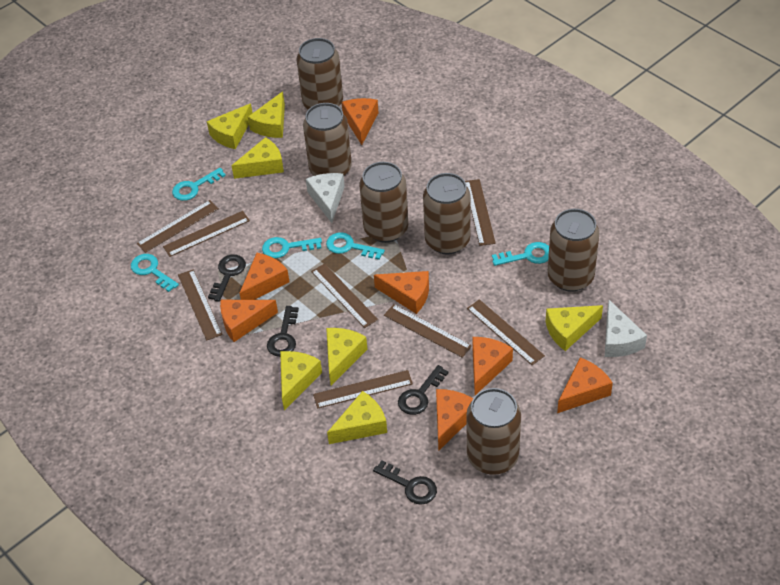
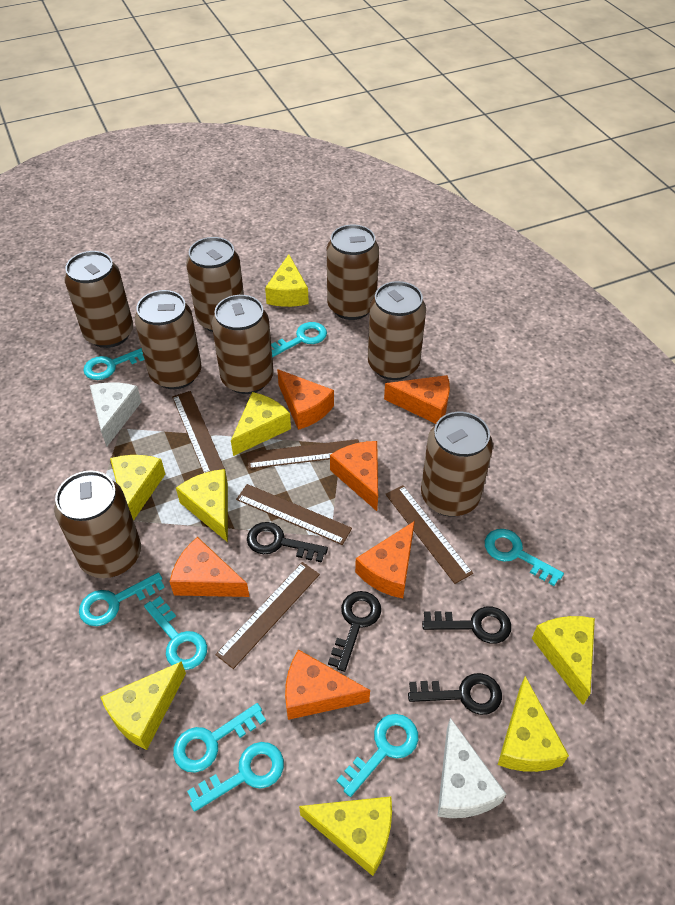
brown can: 6 -> 8
brown ruler: 8 -> 5
orange cheese: 7 -> 6
turquoise key: 5 -> 8
yellow cheese: 7 -> 8

